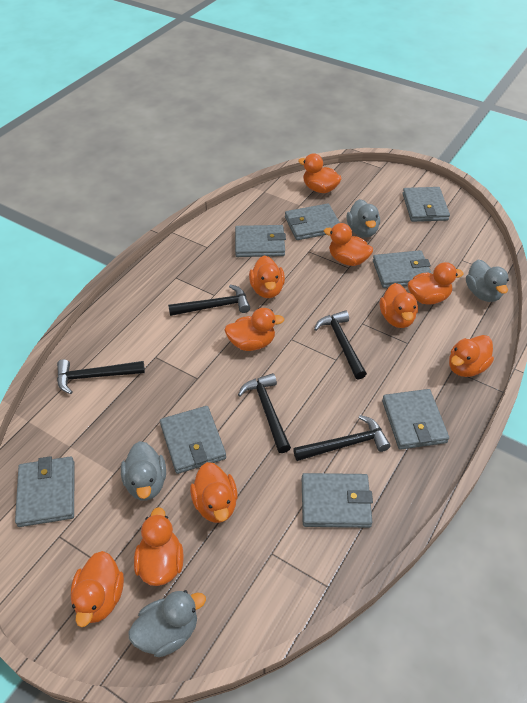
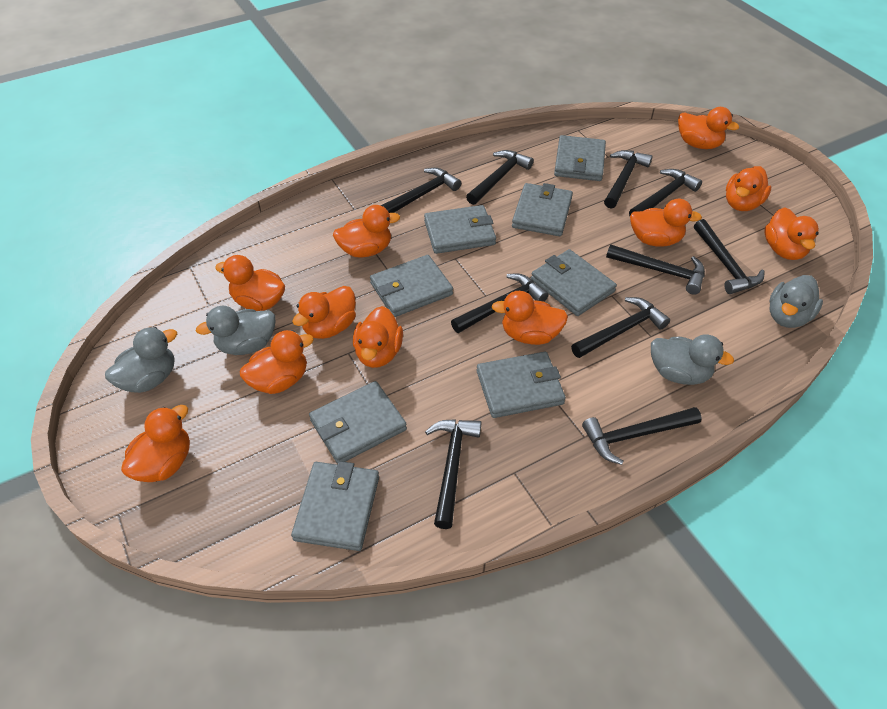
black hammer: 5 -> 10
orange duck: 10 -> 11

